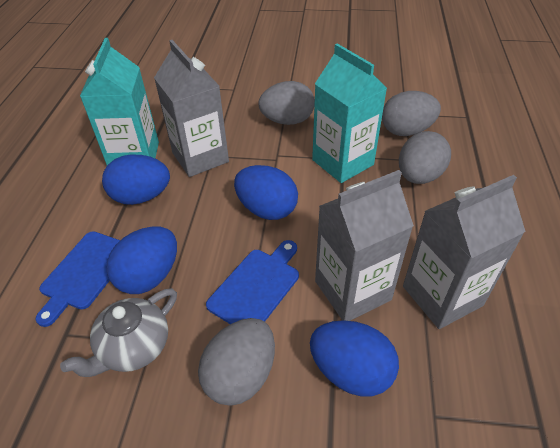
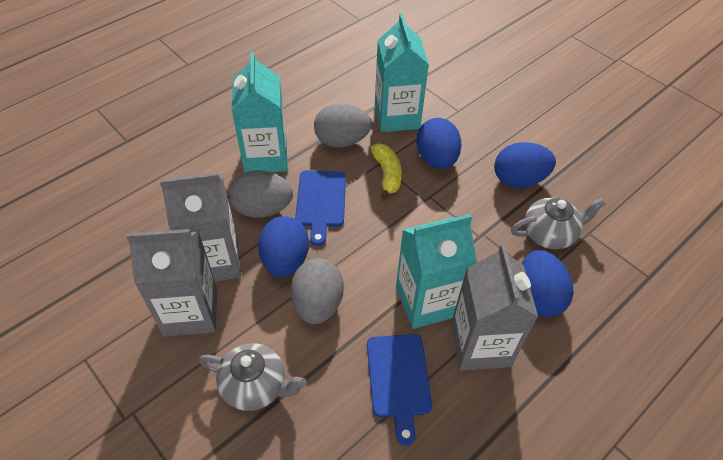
grey egg: 4 -> 3
grey teapot: 1 -> 2
turquoise carton: 2 -> 3
yellow banana: 0 -> 1

